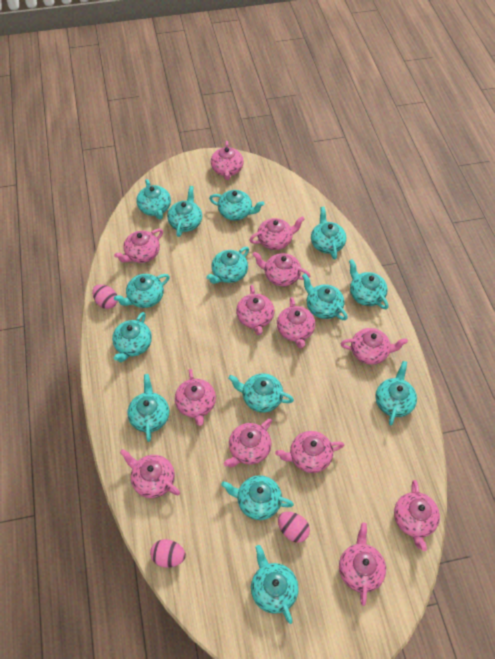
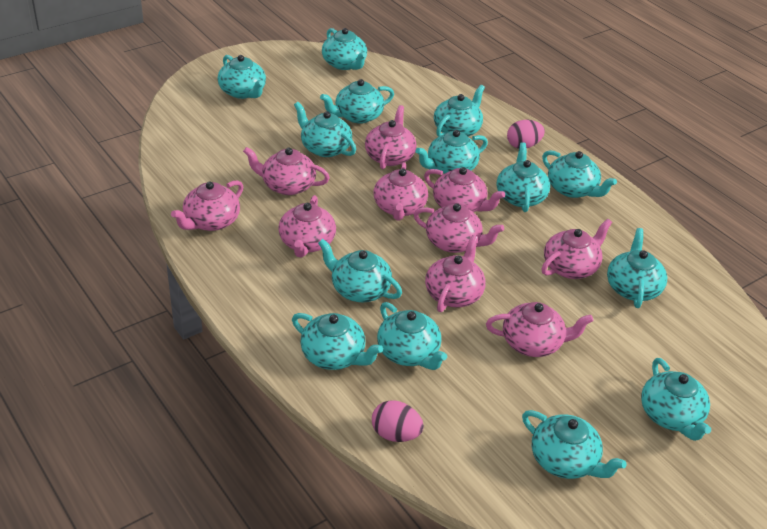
pink egg: 3 -> 2
pink teapot: 13 -> 10

